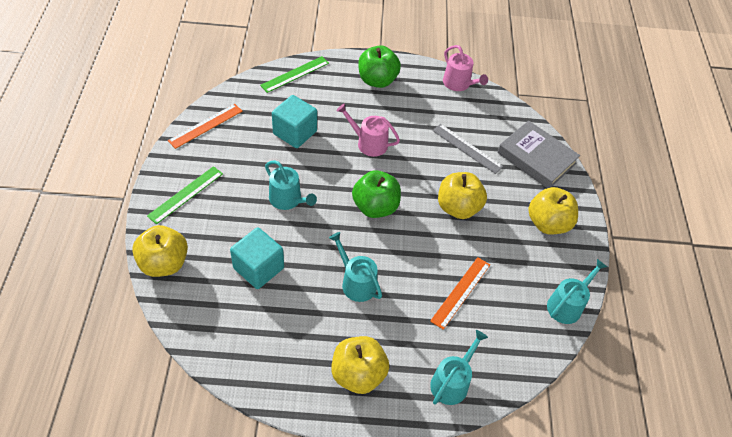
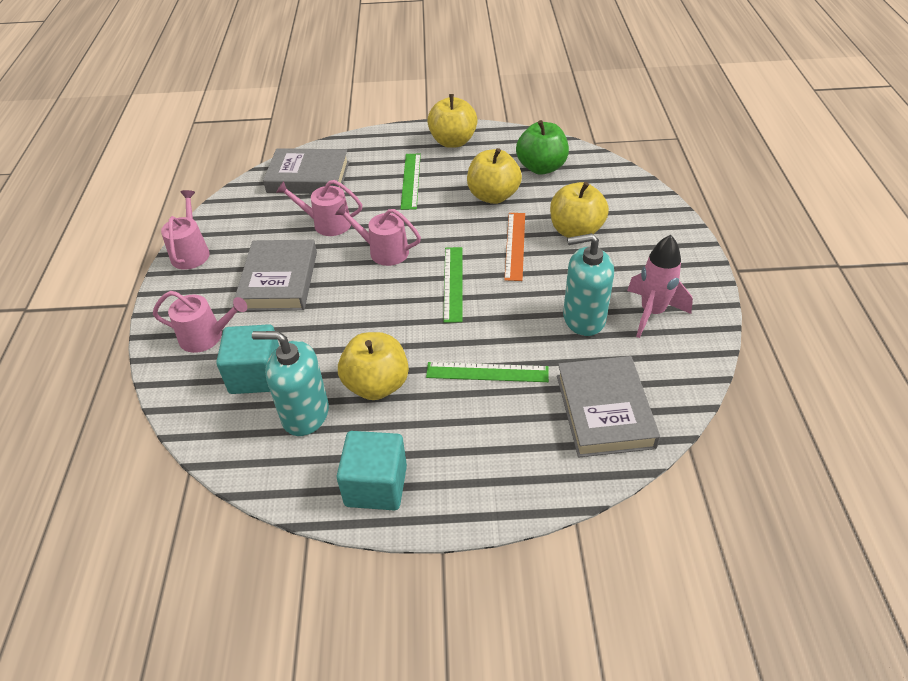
green apple: 2 -> 1
green ruler: 2 -> 3
grey book: 1 -> 3
grey ruler: 1 -> 0
orange ruler: 2 -> 1
pink rocket: 0 -> 1
pink watering can: 2 -> 4
turquoise soap dispenser: 0 -> 2
turquoise watering can: 4 -> 0

